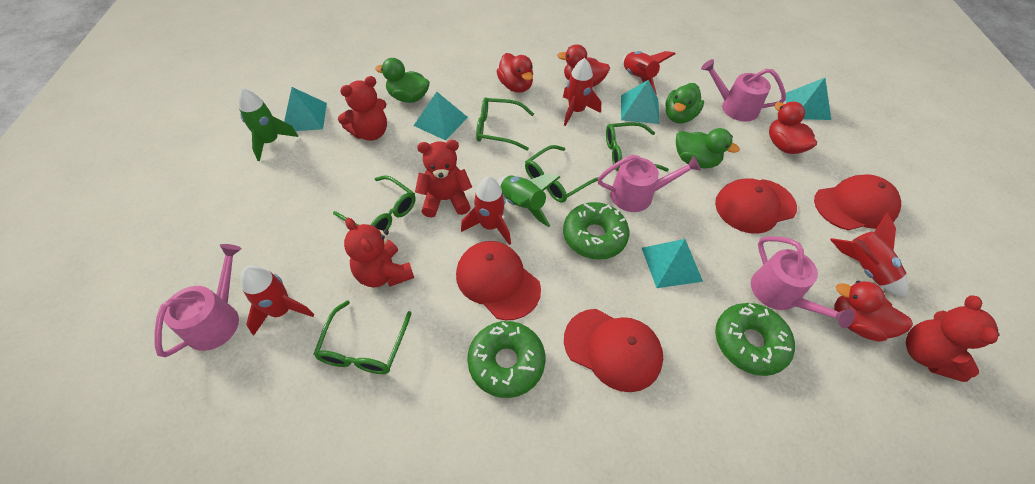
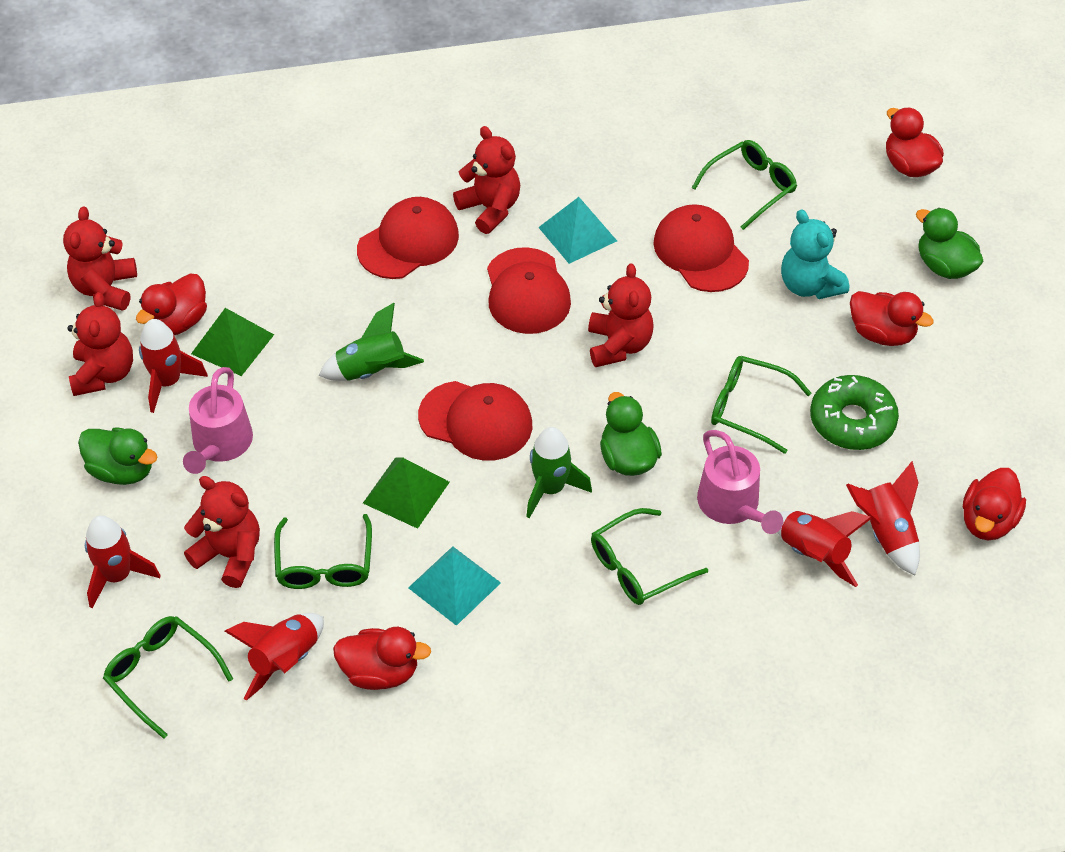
green donut: 3 -> 1
green pyramid: 0 -> 2
pink watering can: 4 -> 2
red duck: 4 -> 5
red teddy bear: 4 -> 5
turquoise pyramid: 5 -> 2
turquoise teddy bear: 0 -> 1

